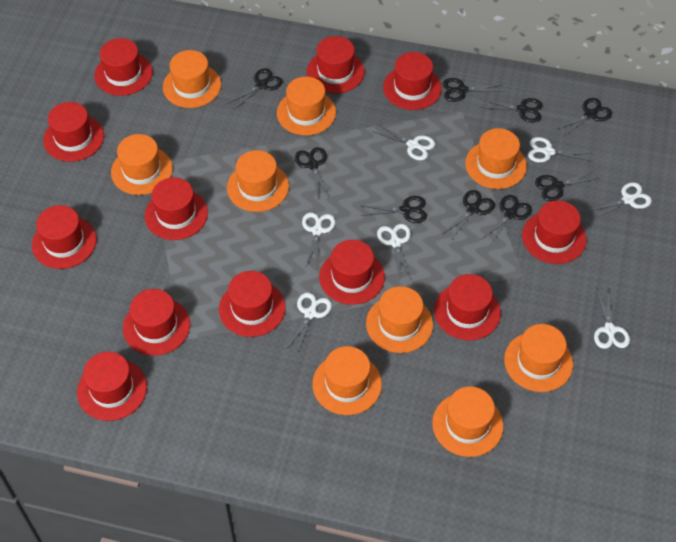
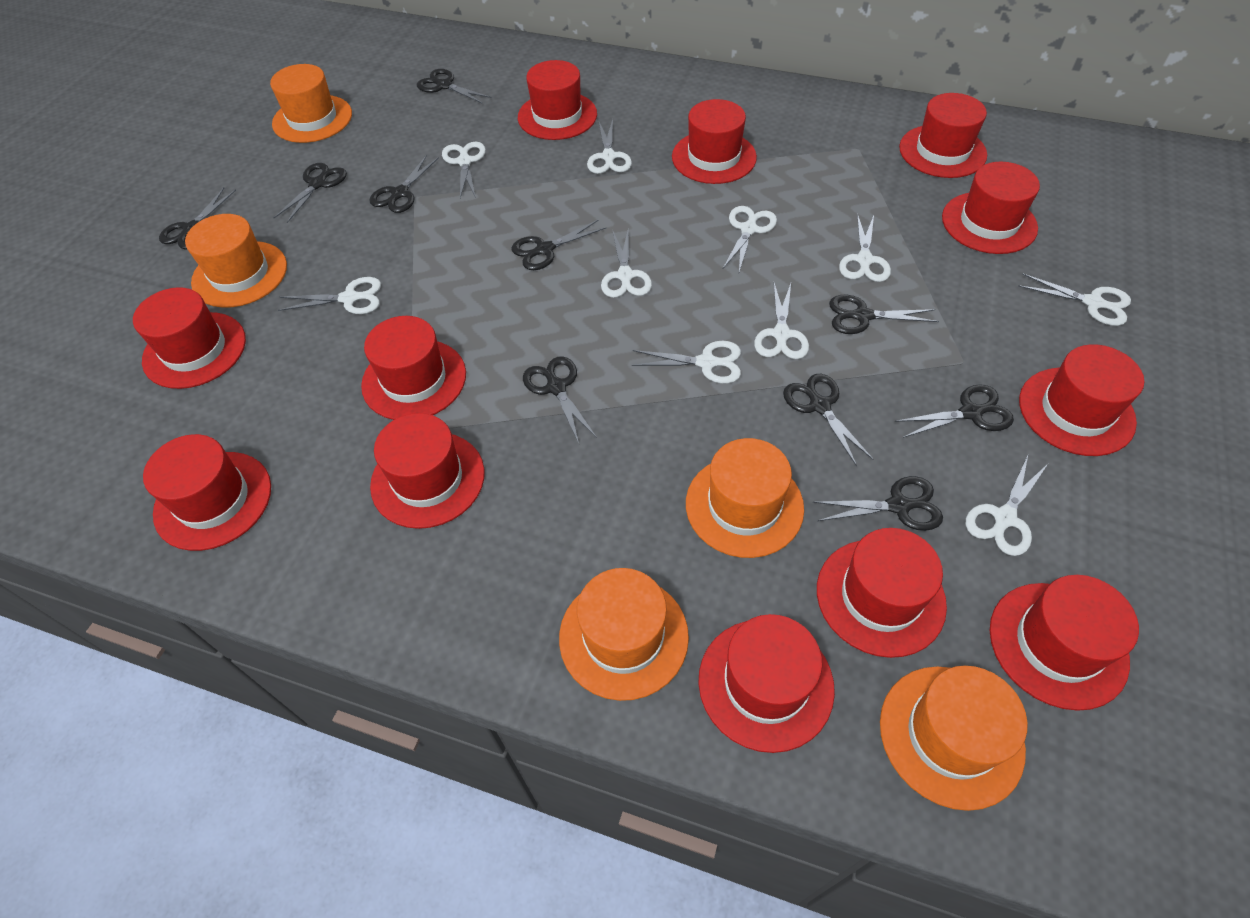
black scissors: 9 -> 10
orange hat: 9 -> 5
white scissors: 7 -> 10

